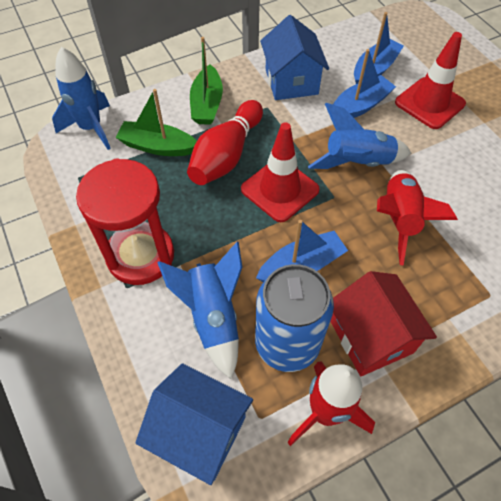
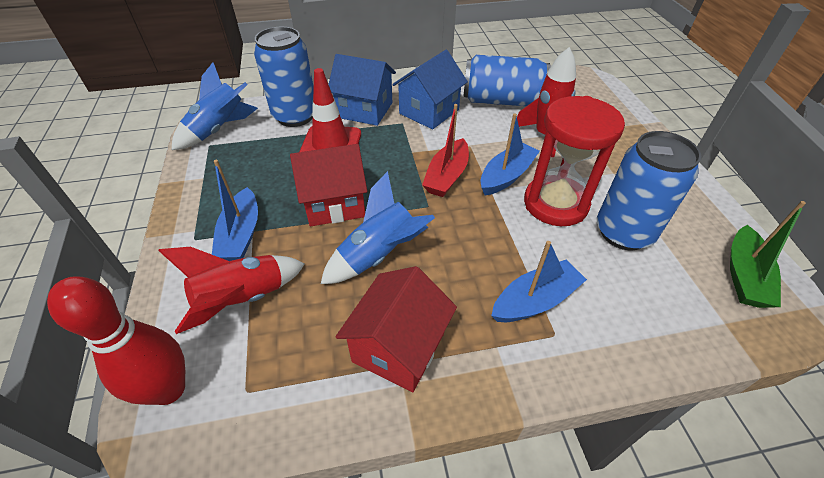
blue can: 1 -> 3
blue rocket: 3 -> 2
green boat: 2 -> 1
red boat: 0 -> 1
red house: 1 -> 2
red traffic cone: 2 -> 1

